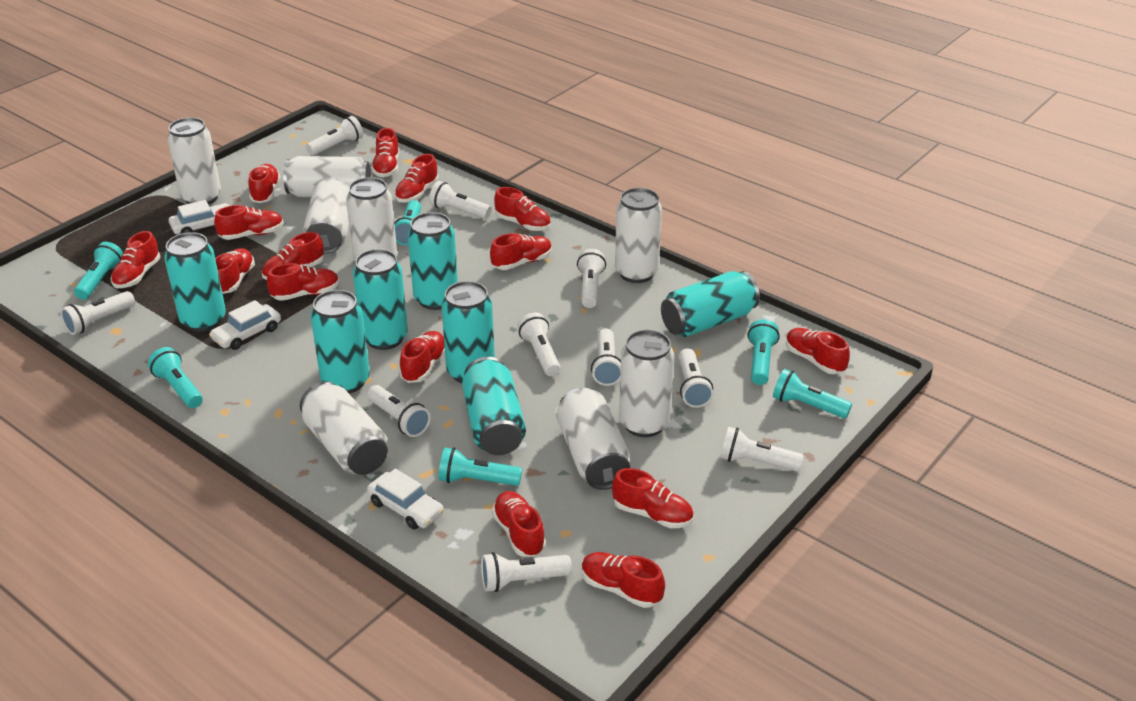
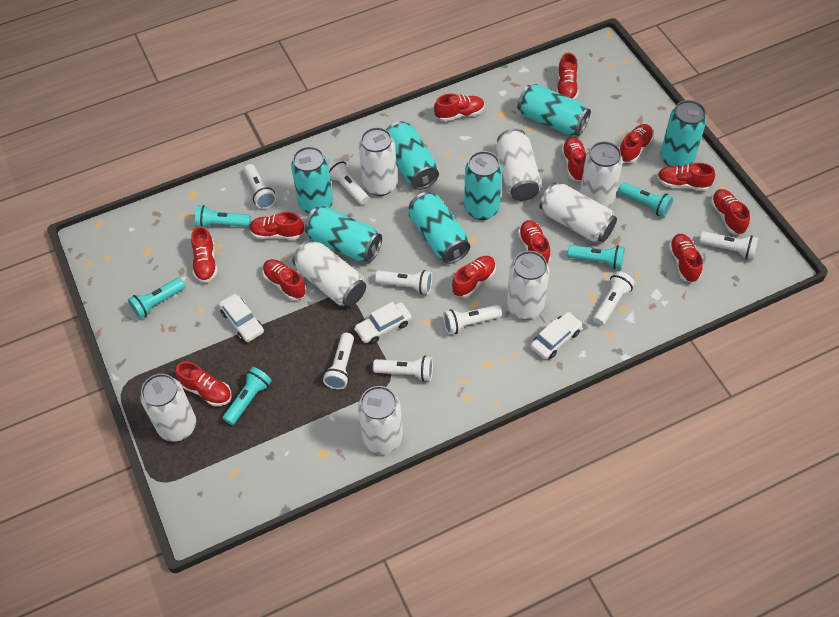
red shoe: 15 -> 13
turquoise flashlight: 6 -> 5
white flashlight: 10 -> 8

